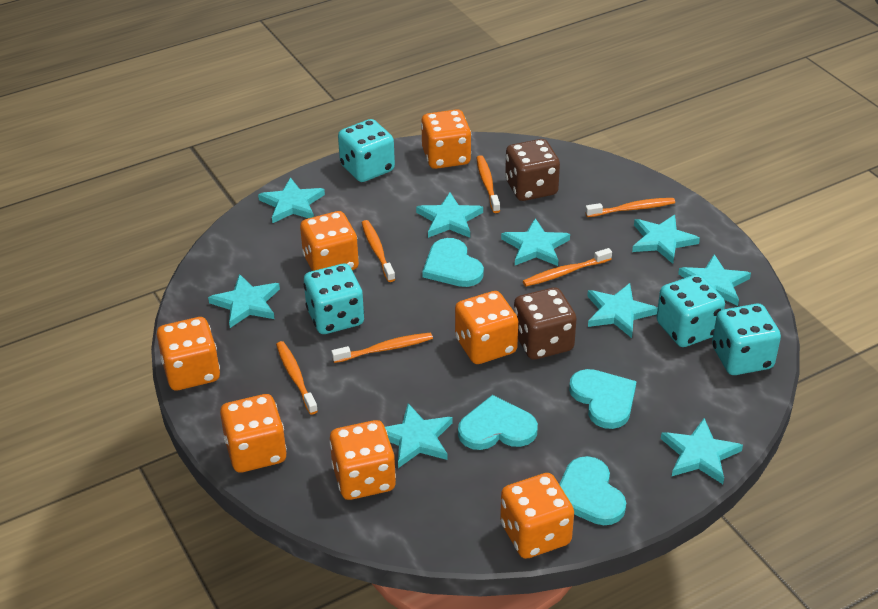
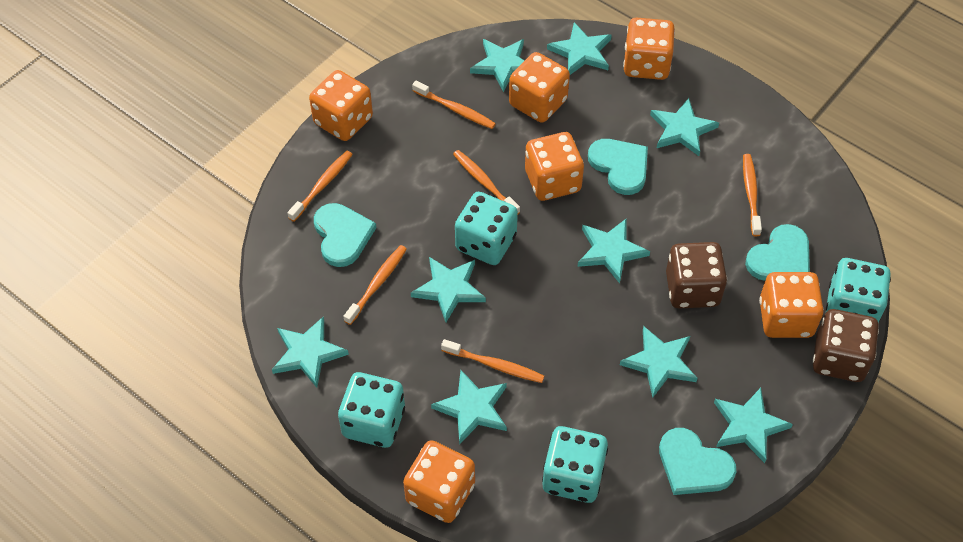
orange dice: 7 -> 6

